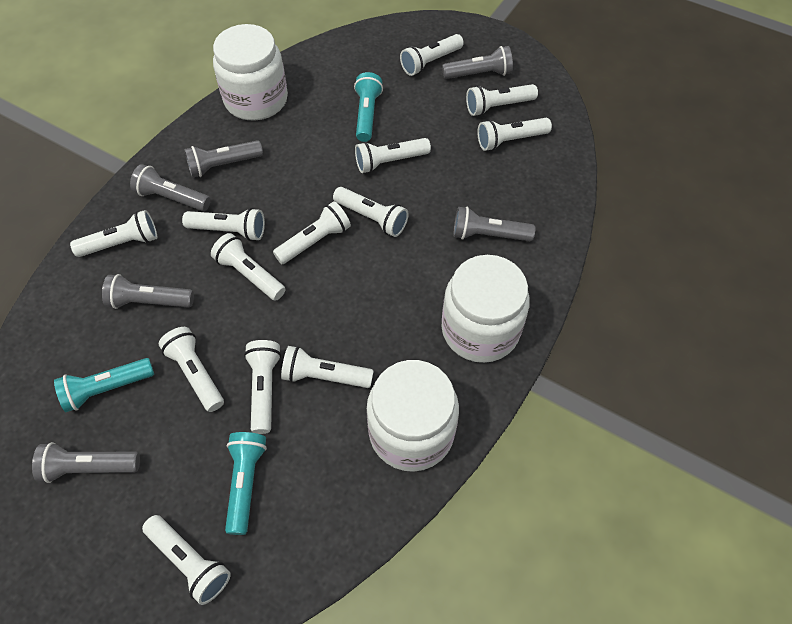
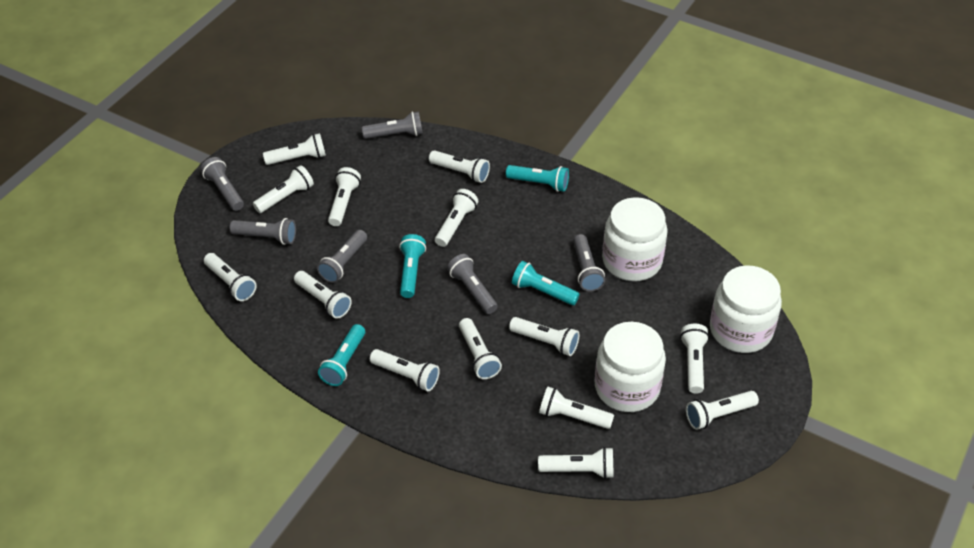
turquoise flashlight: 3 -> 4
white flashlight: 13 -> 14

